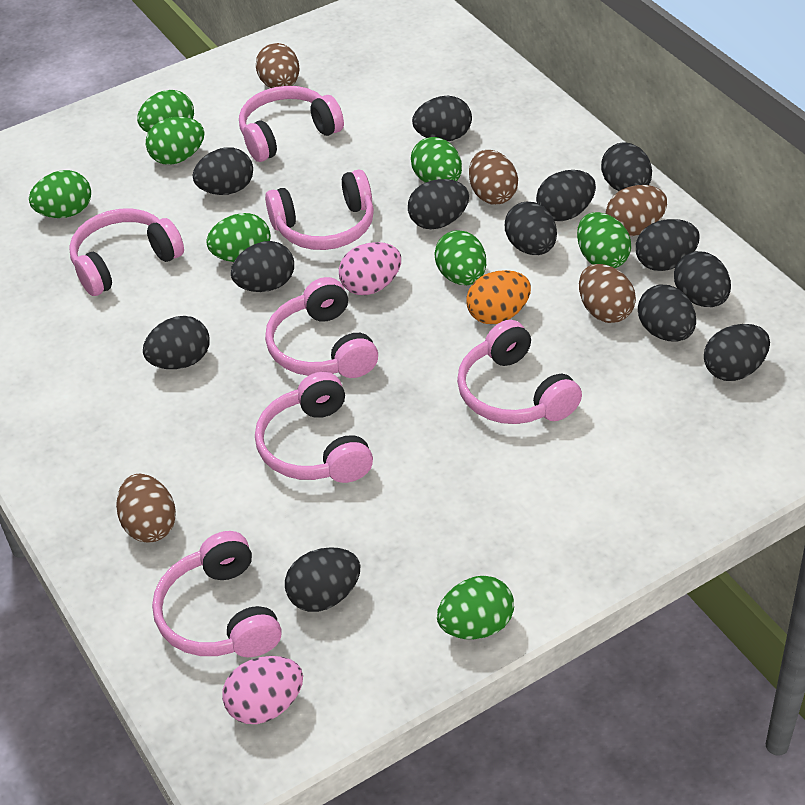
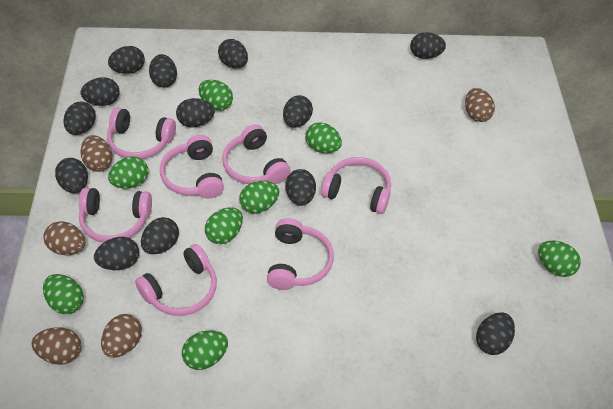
orange egg: 1 -> 0
pink egg: 2 -> 0

